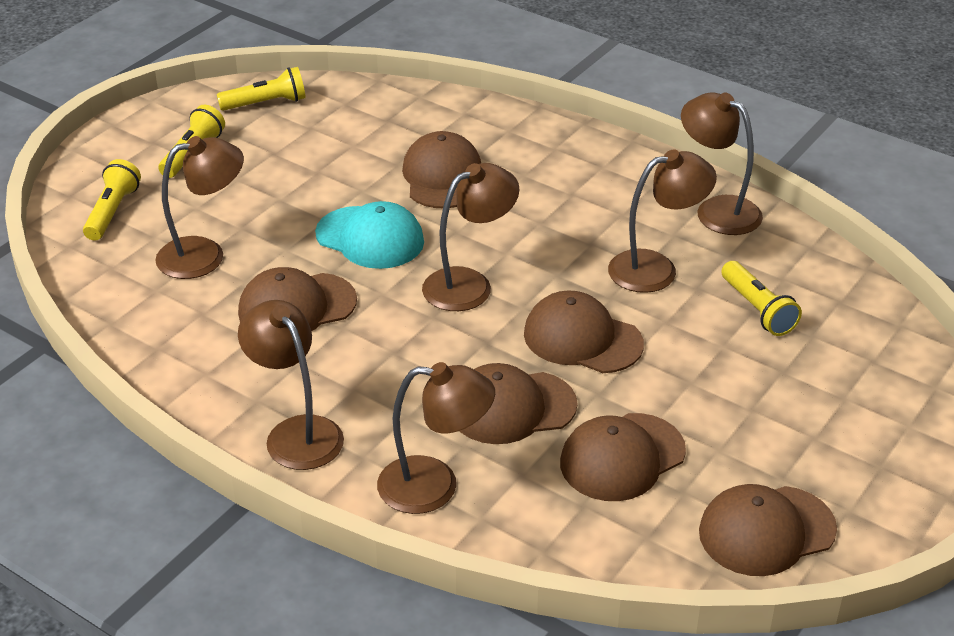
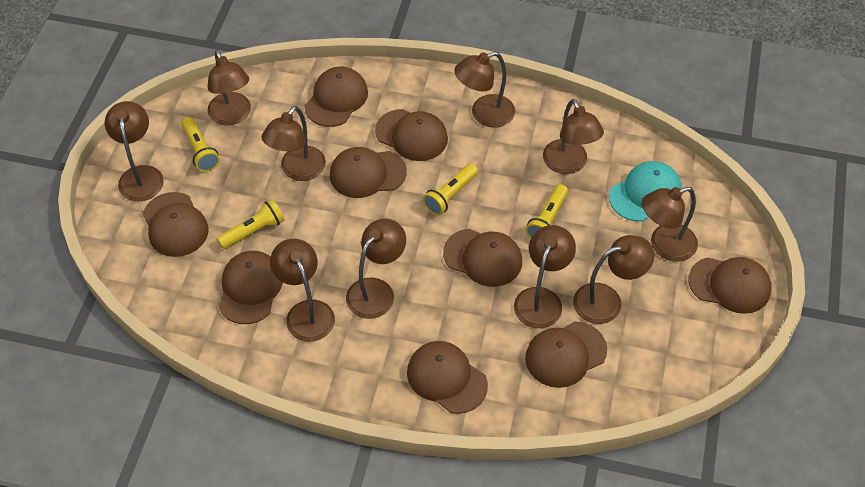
brown cap: 6 -> 9
brown lamp: 6 -> 10

